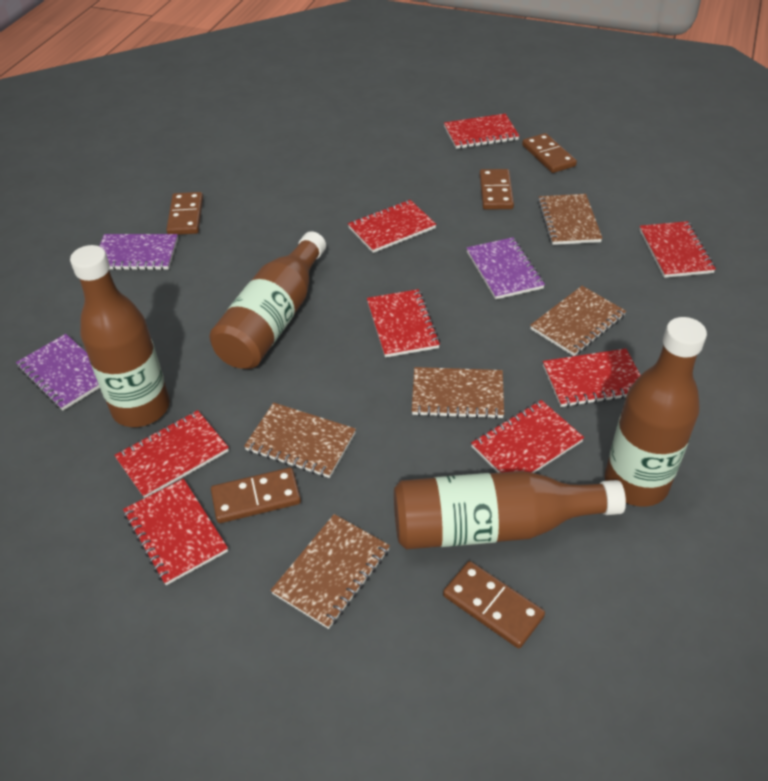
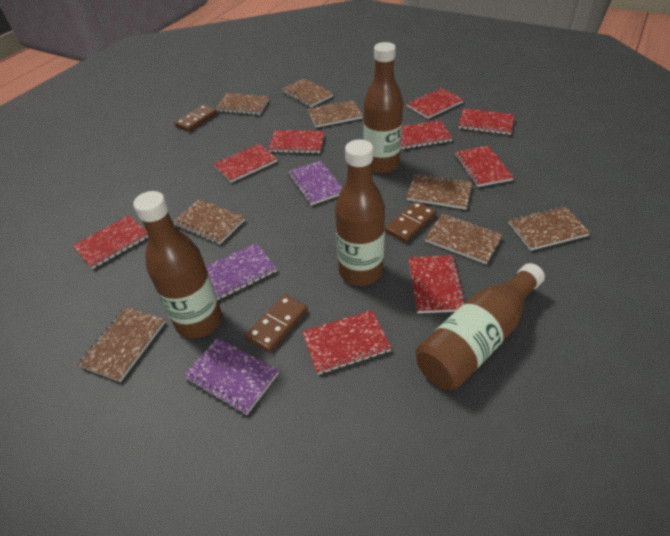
brown domino: 5 -> 3
brown notebook: 5 -> 8
red notebook: 8 -> 9

